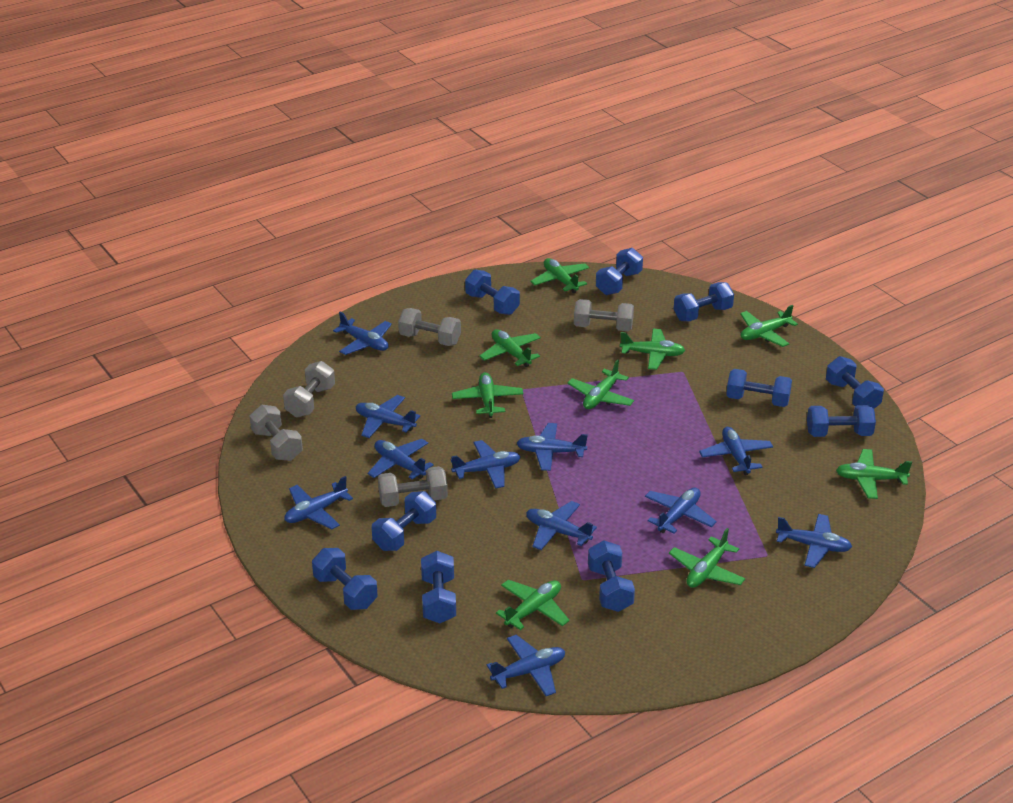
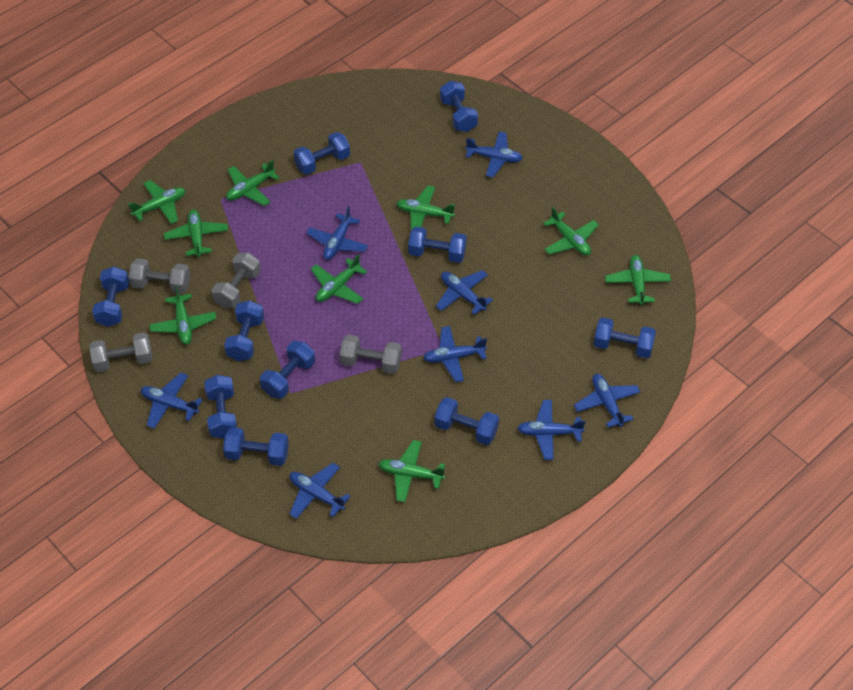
blue plane: 11 -> 8
grey dumbbell: 5 -> 4

